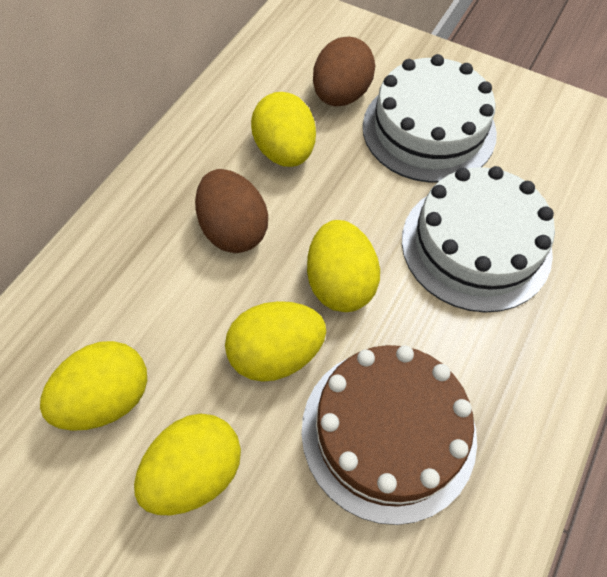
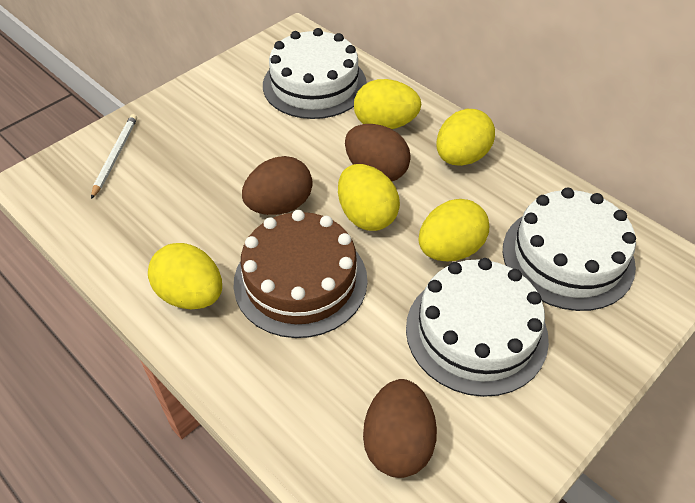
brown egg: 2 -> 3
white cake: 2 -> 3
white pencil: 0 -> 1

